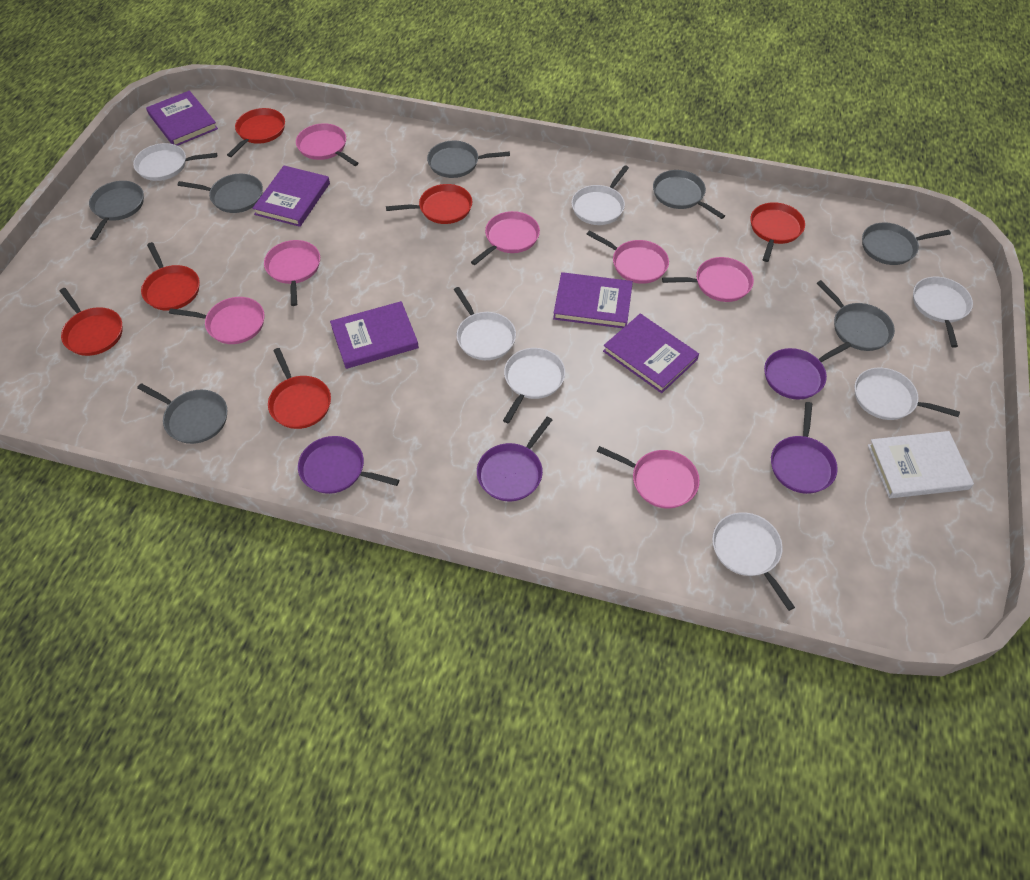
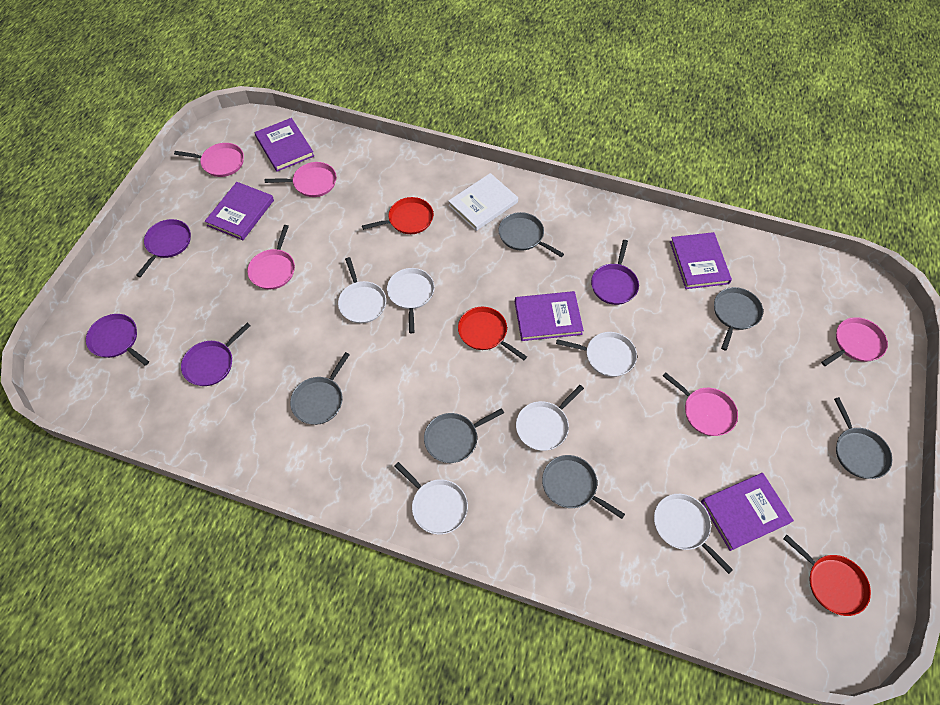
grey pan: 7 -> 6
pink pan: 7 -> 5
red pan: 6 -> 3
white pan: 7 -> 6

